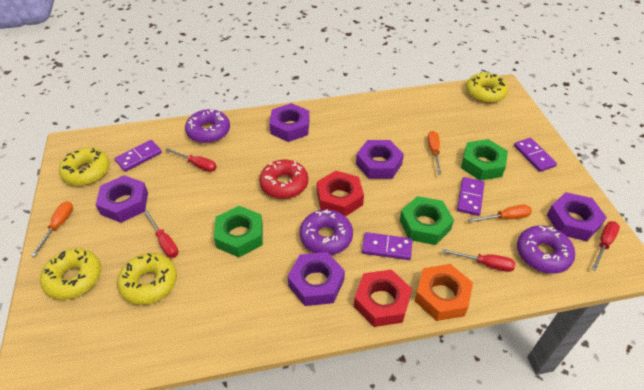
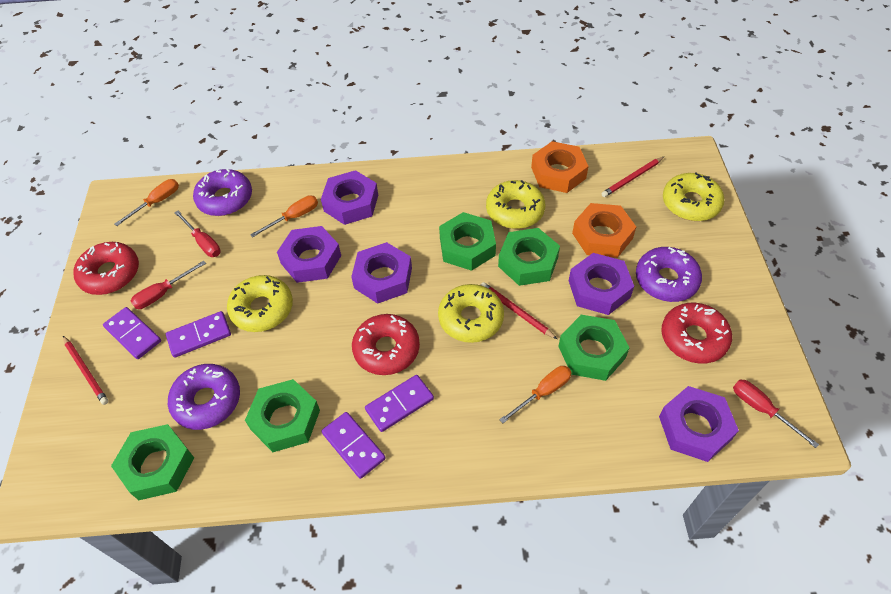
green nut: 3 -> 5
orange nut: 1 -> 2
red donut: 1 -> 3
red nut: 2 -> 0
red pencil: 0 -> 3
red screwdriver: 4 -> 3

